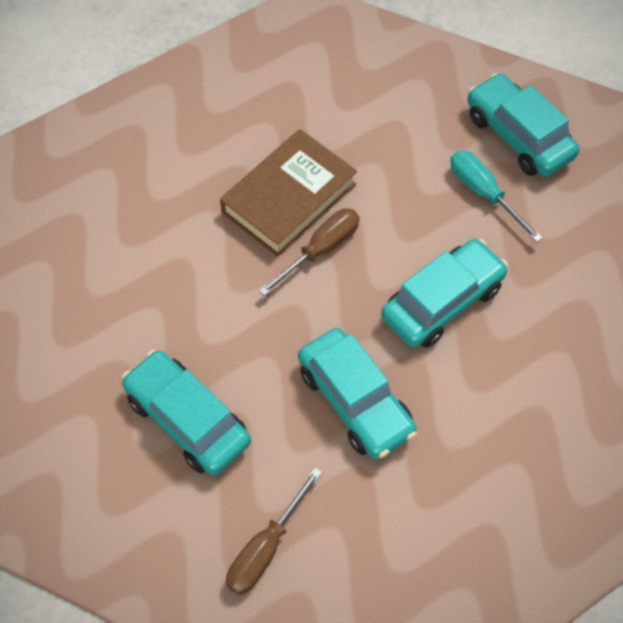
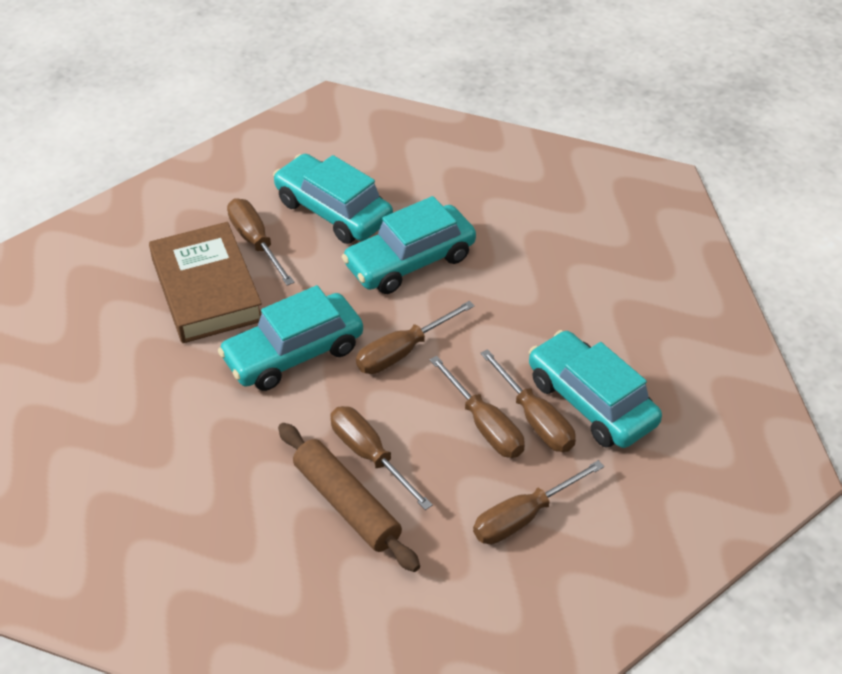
brown rolling pin: 0 -> 1
brown screwdriver: 2 -> 6
turquoise screwdriver: 1 -> 0

